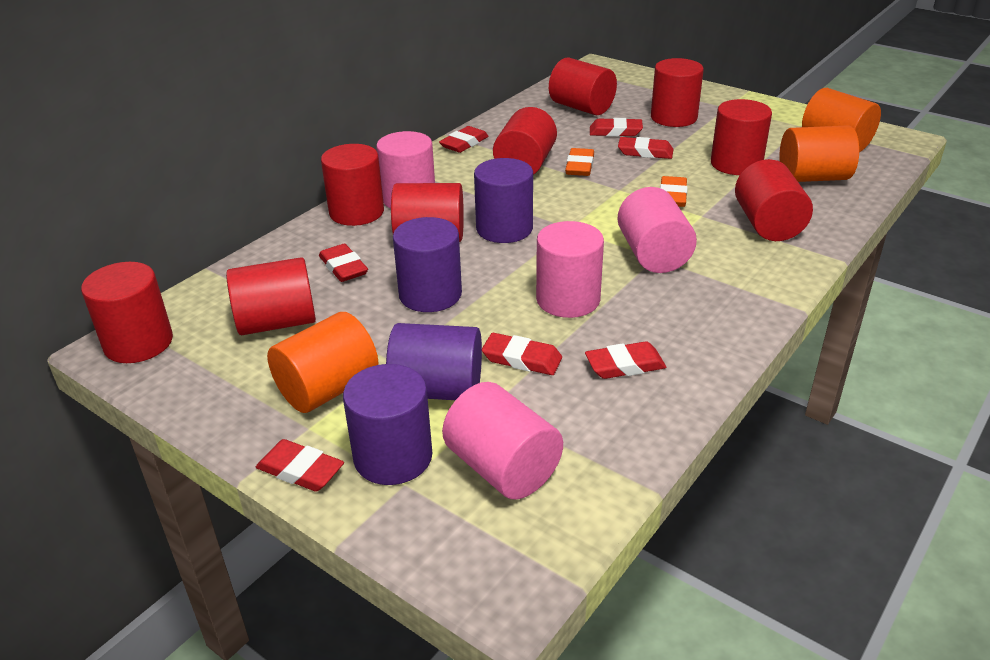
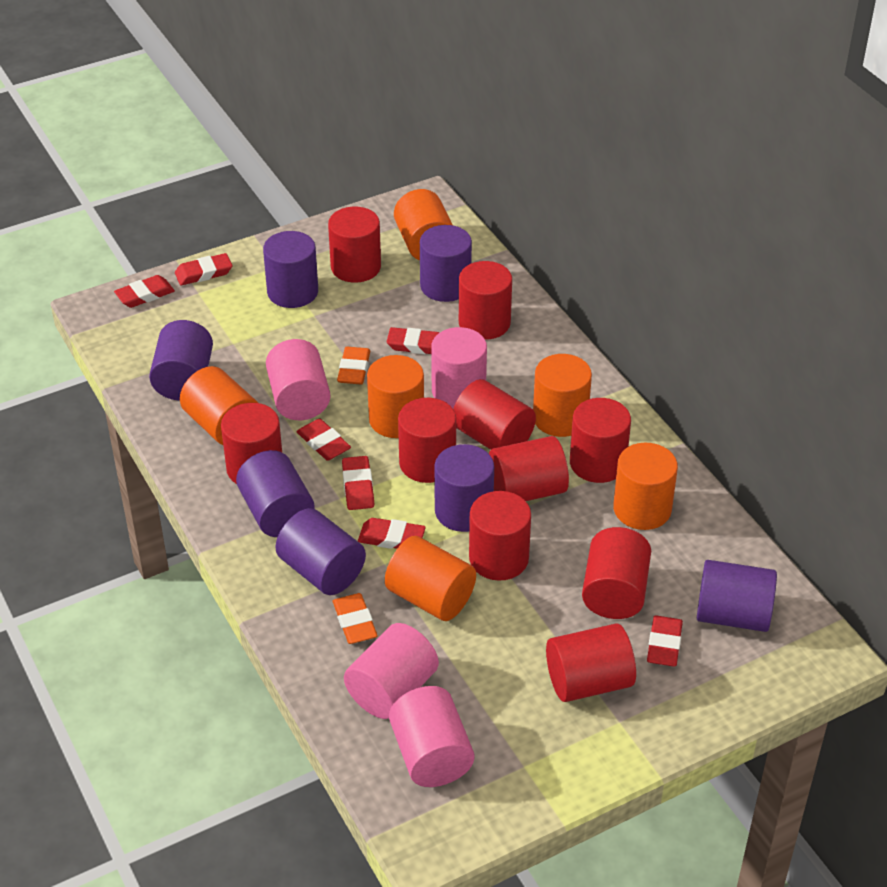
orange cylinder: 3 -> 6
purple cylinder: 4 -> 7
red cylinder: 9 -> 10

